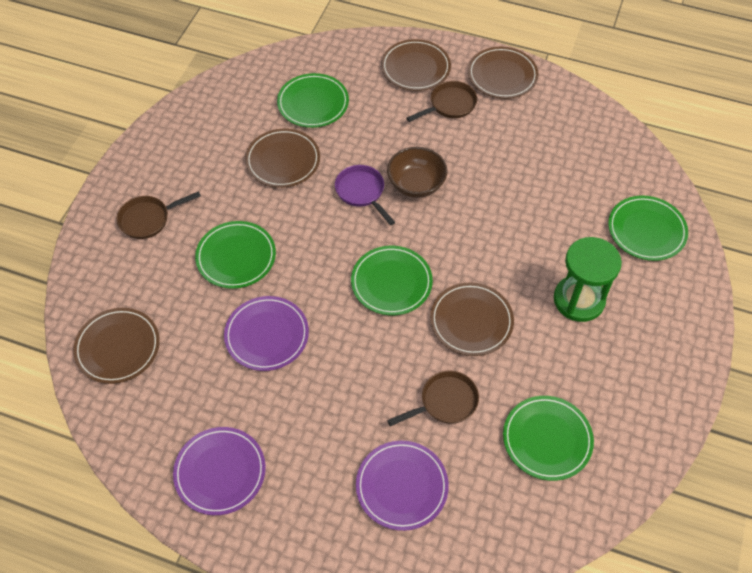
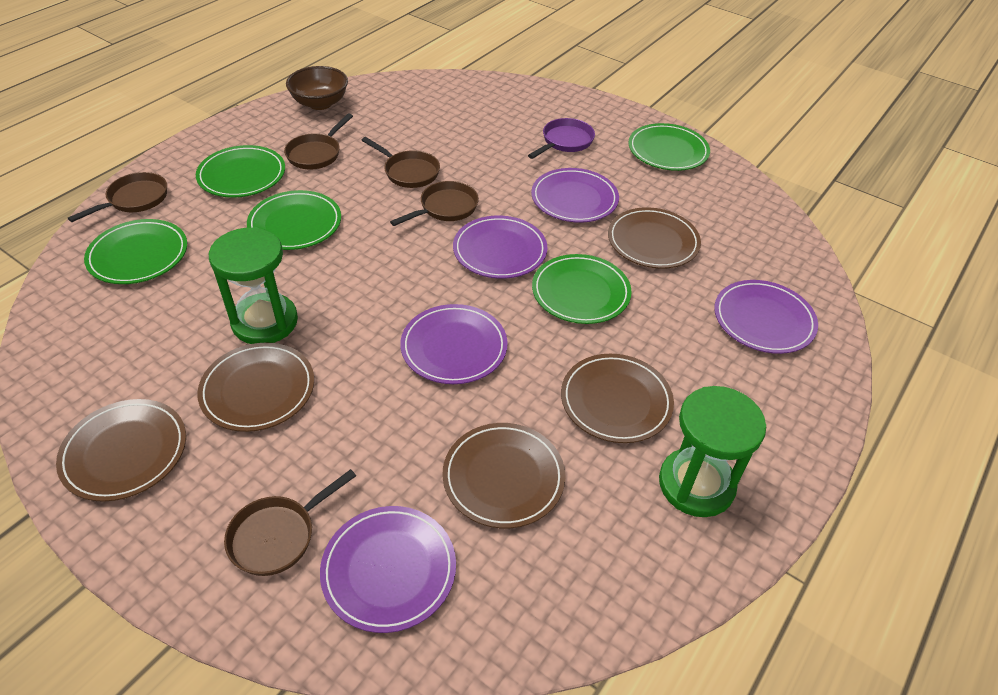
brown pan: 3 -> 5
green hourglass: 1 -> 2
purple plate: 3 -> 5

